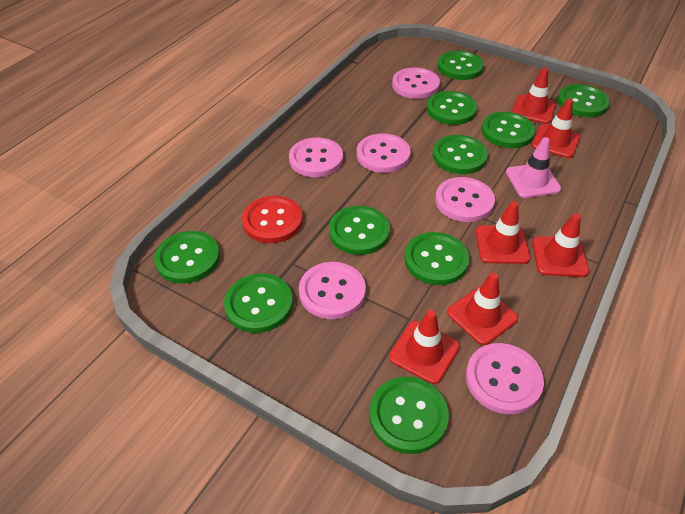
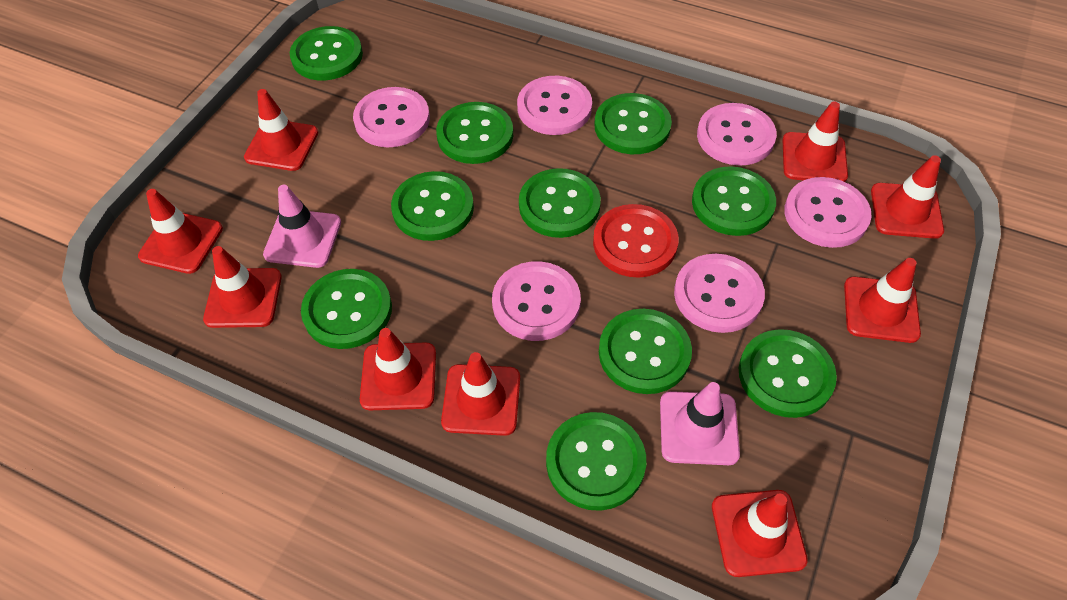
pink traffic cone: 1 -> 2
red traffic cone: 6 -> 9

